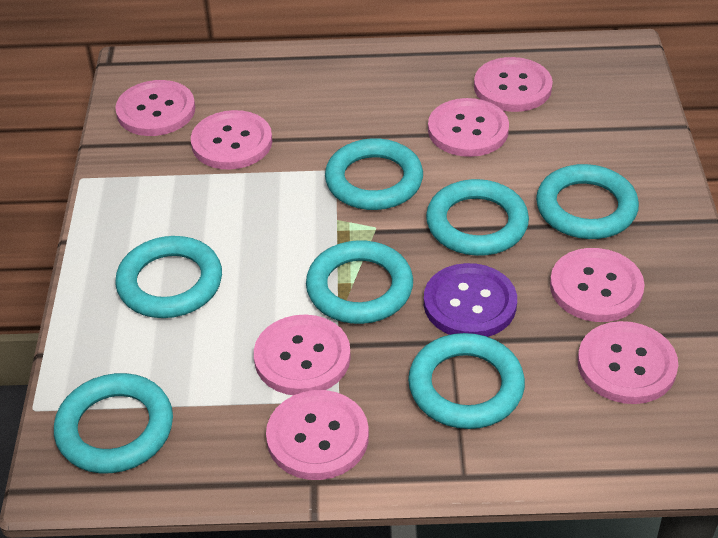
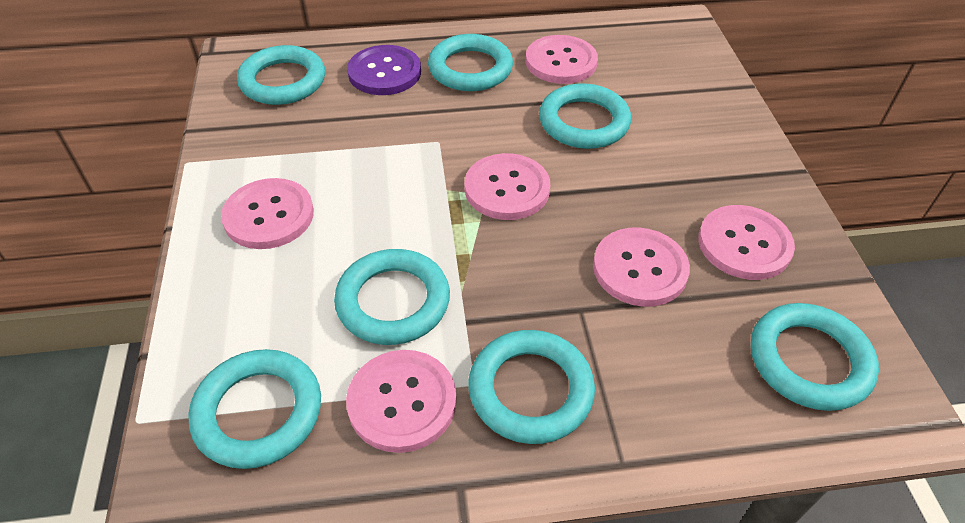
pink button: 8 -> 6

